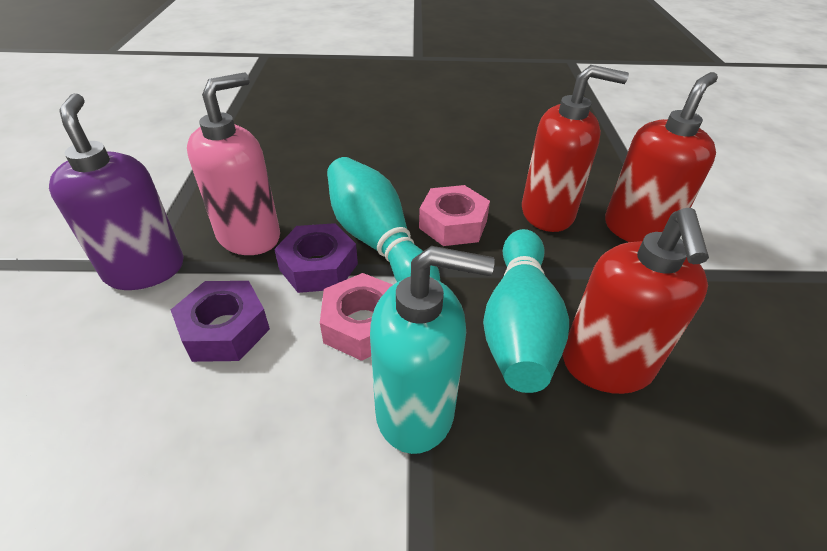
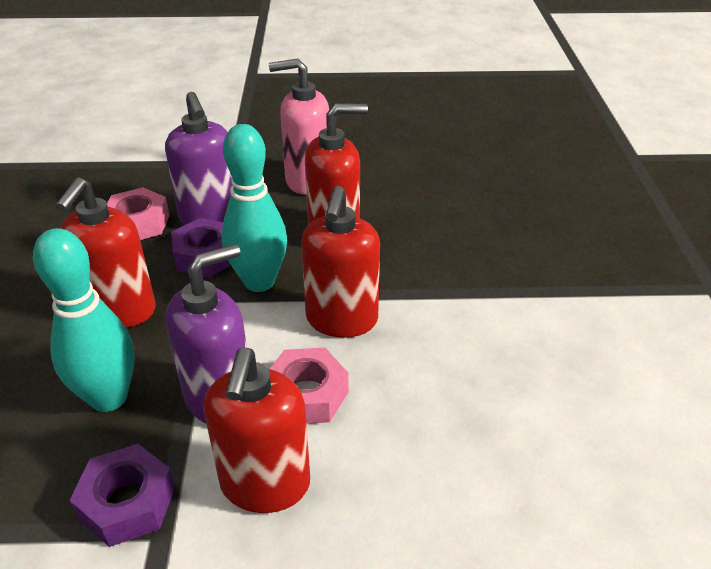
purple soap dispenser: 1 -> 2
red soap dispenser: 3 -> 4
turquoise soap dispenser: 1 -> 0

